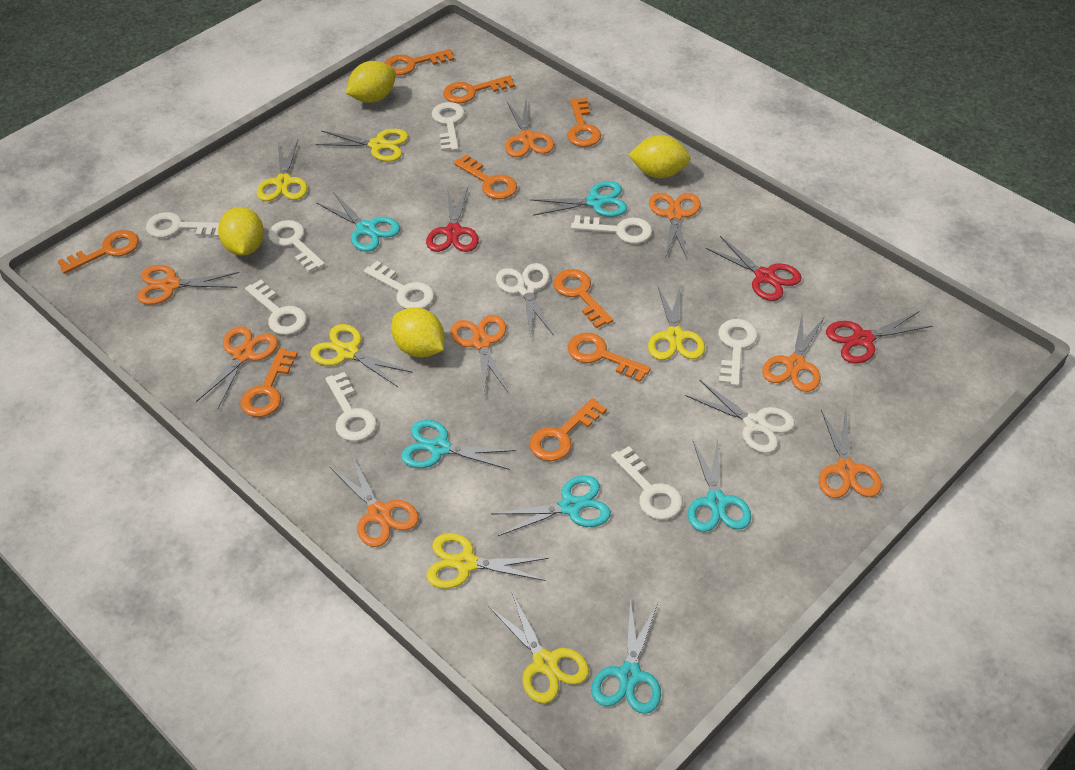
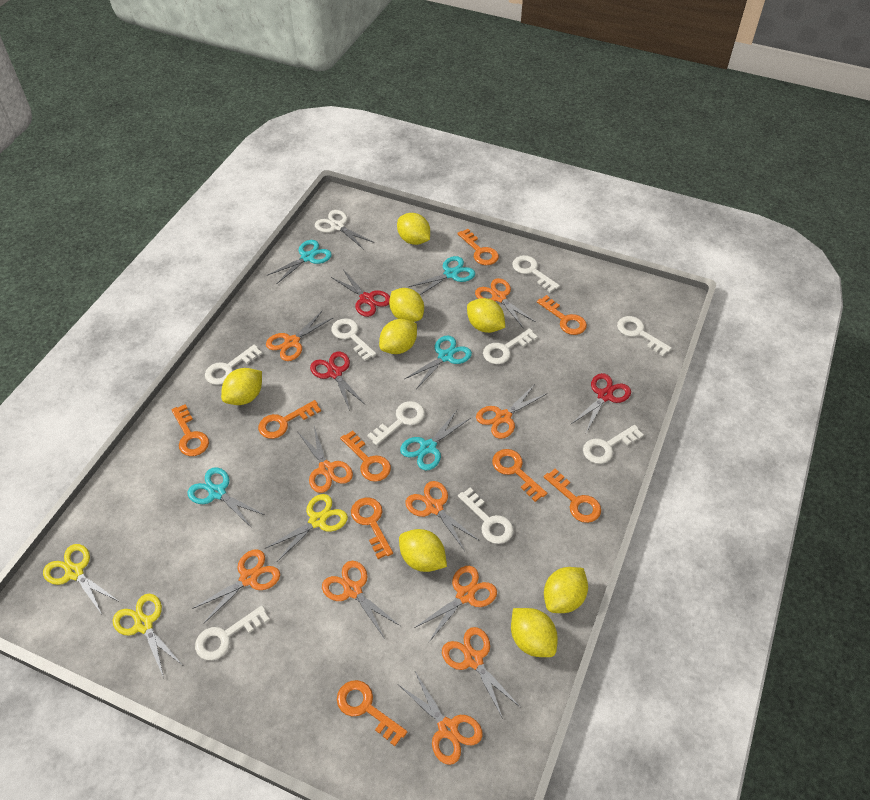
orange scissors: 8 -> 10
turquoise scissors: 6 -> 5
white scissors: 2 -> 1
yellow lemon: 4 -> 8
yellow scissors: 6 -> 3

